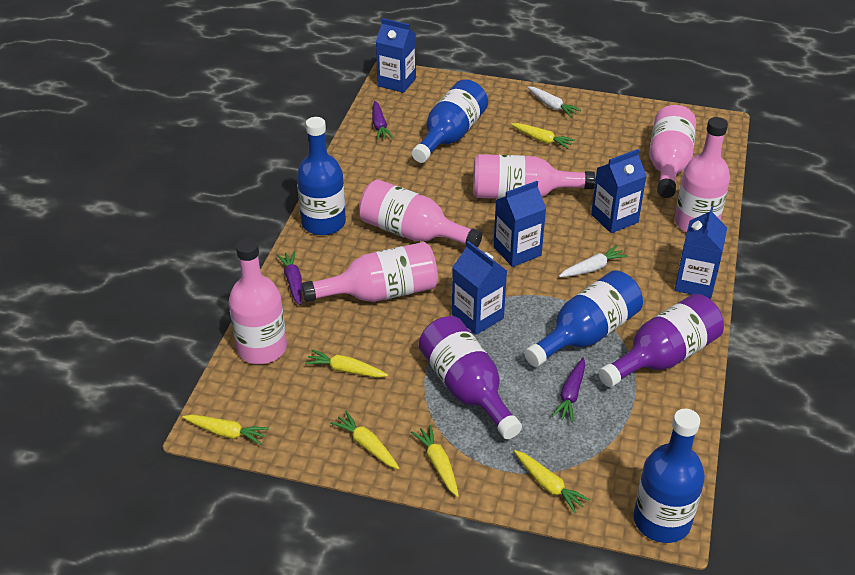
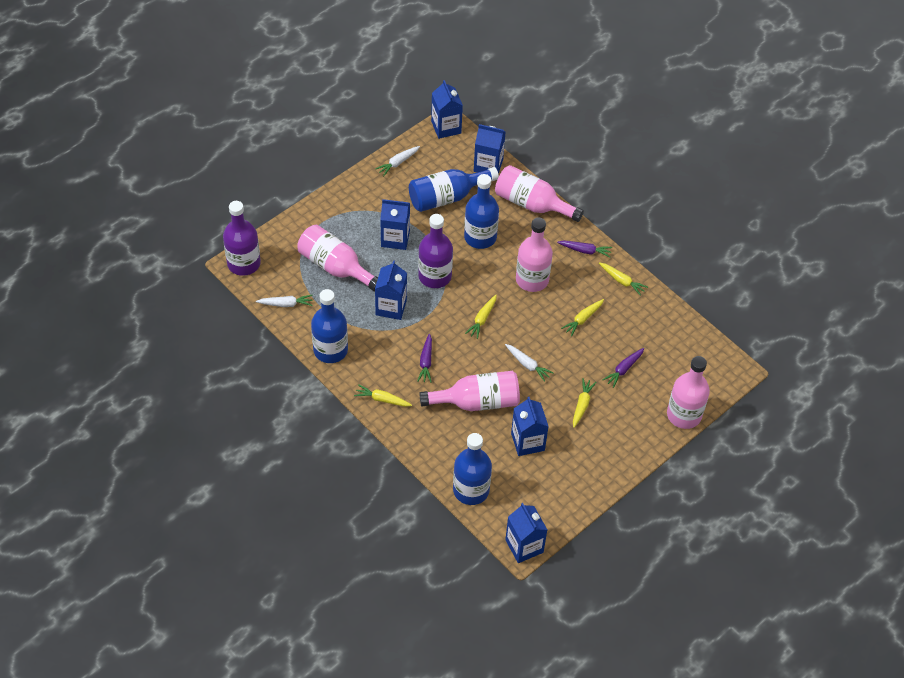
blue carton: 5 -> 6
pink bottle: 6 -> 5
white carrot: 2 -> 3
yellow carrot: 6 -> 5

